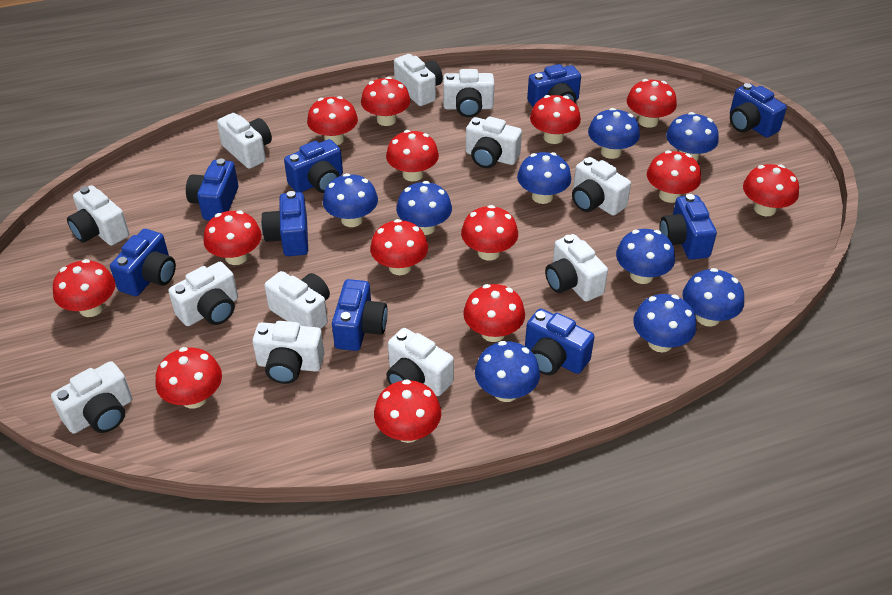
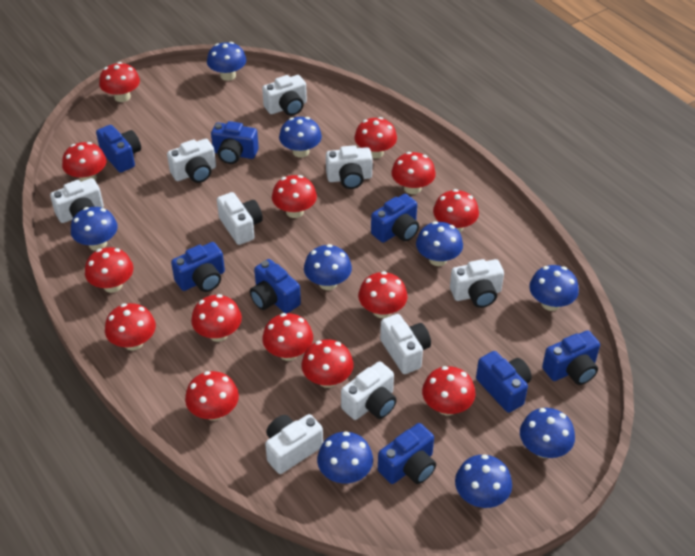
blue camera: 9 -> 8
white camera: 12 -> 9

